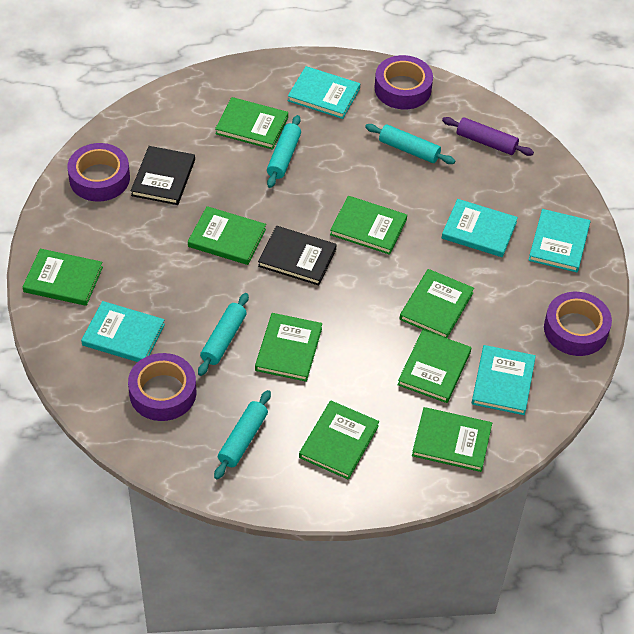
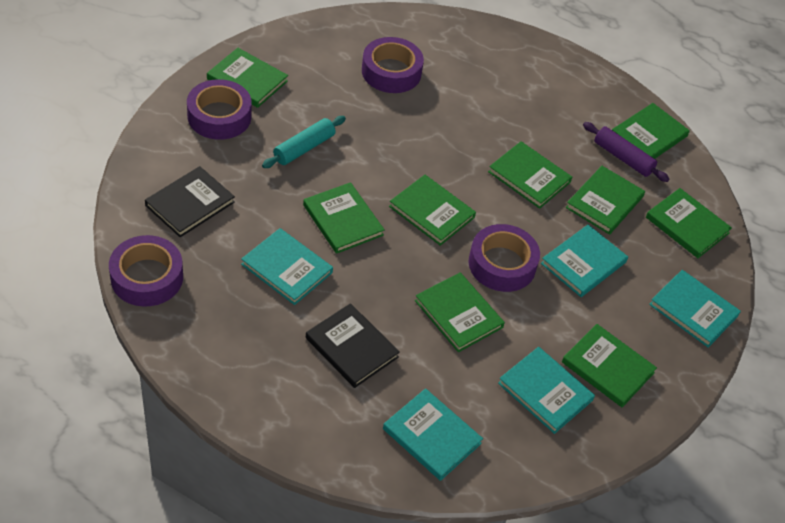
turquoise rolling pin: 4 -> 1

